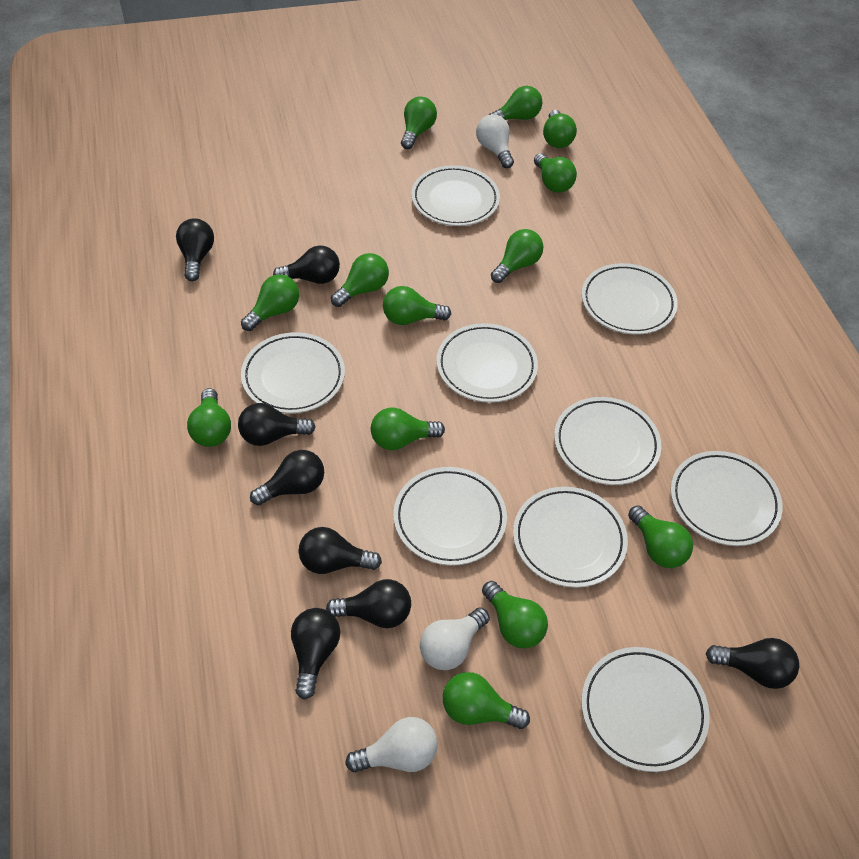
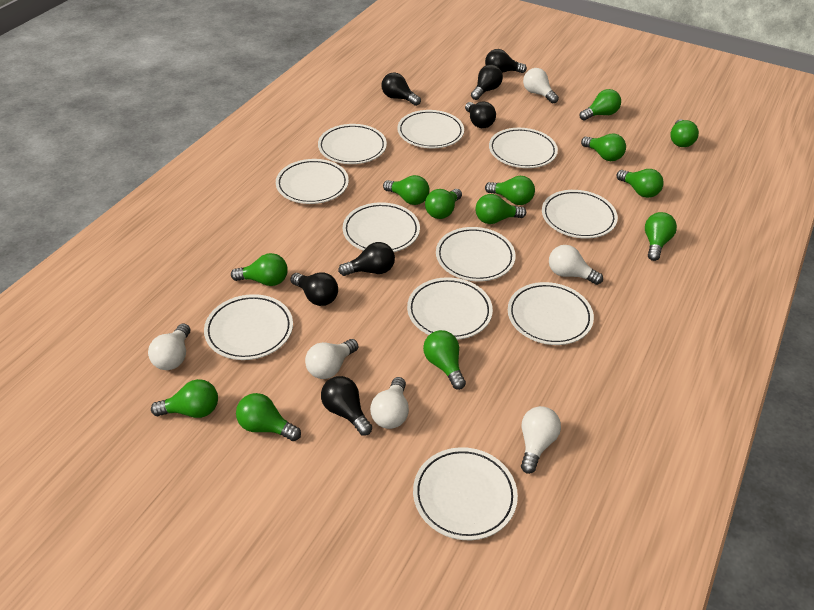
black light bulb: 8 -> 7
white light bulb: 3 -> 6
white plate: 9 -> 11

